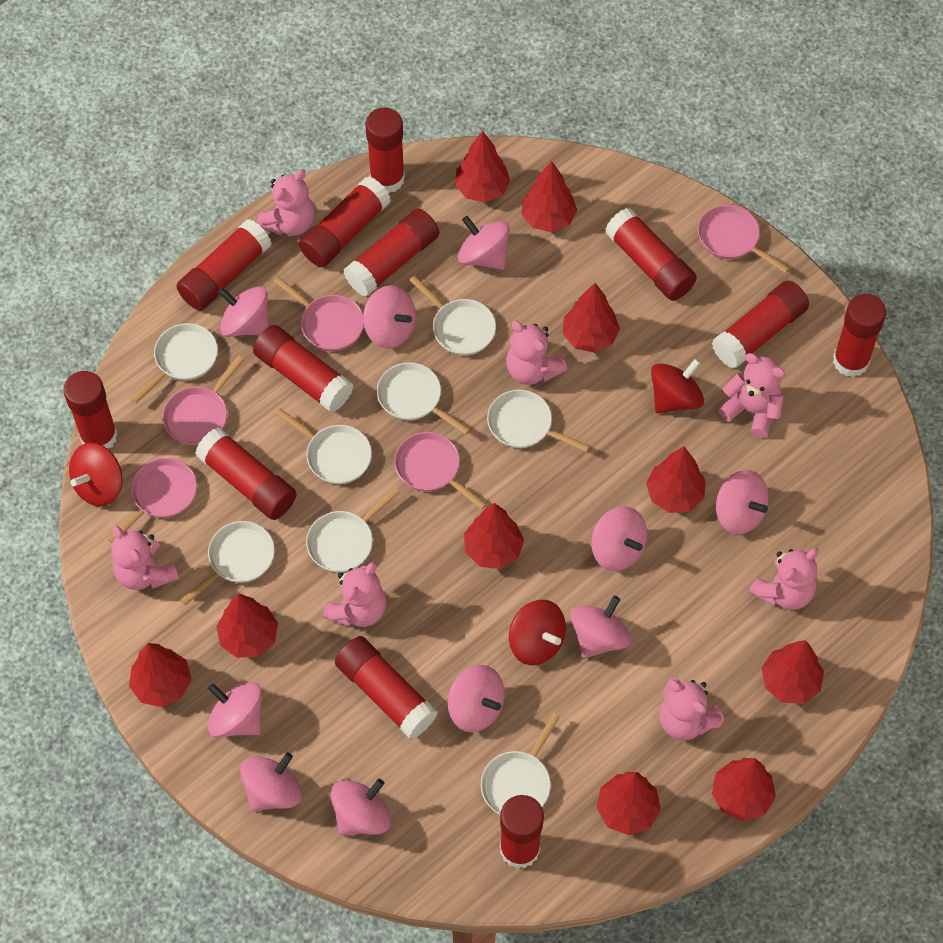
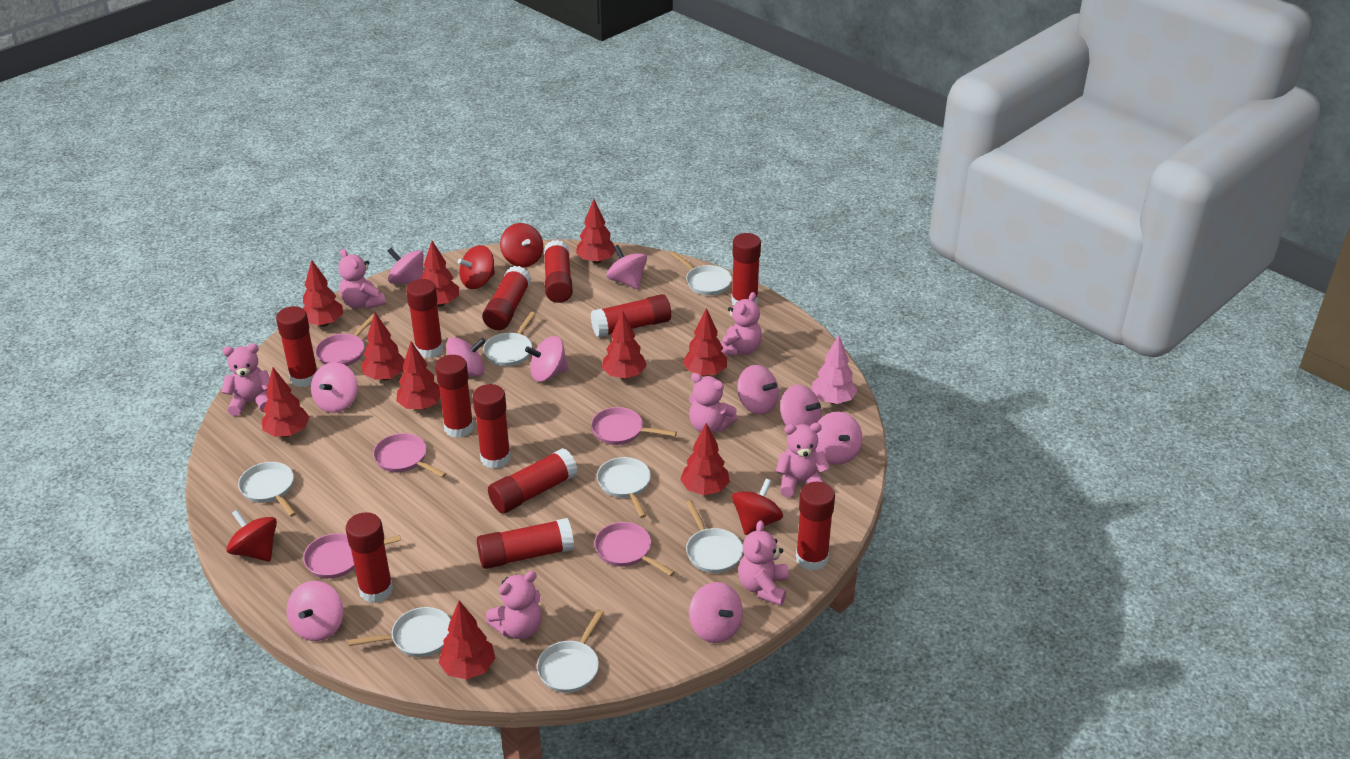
pink tree: 0 -> 1
red spinning top: 3 -> 4
white pan: 8 -> 7

